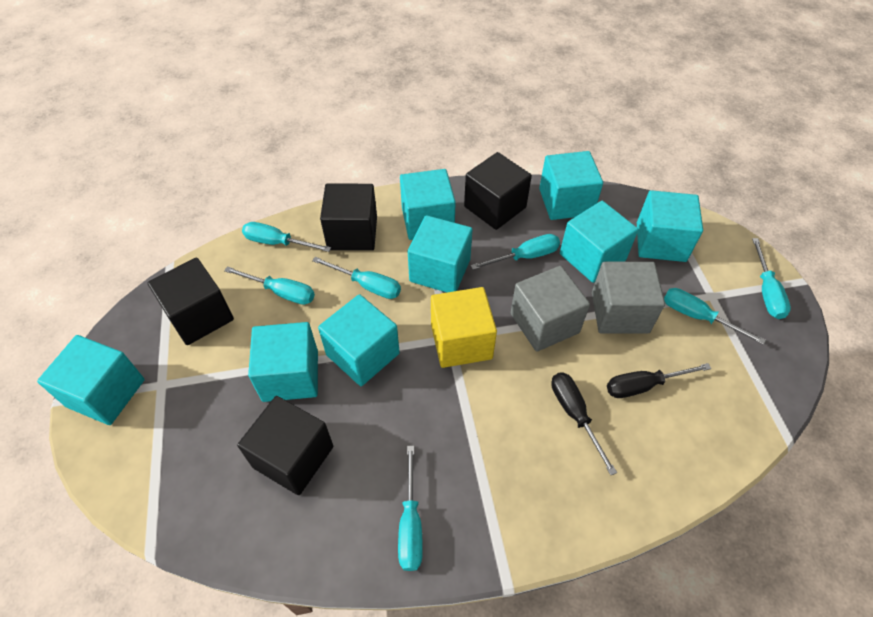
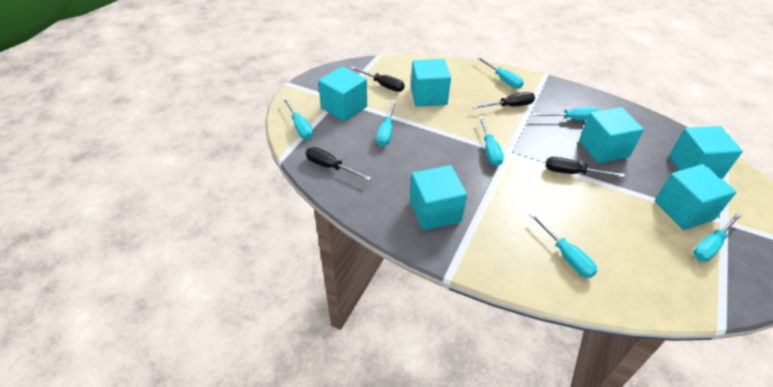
black cube: 4 -> 0
black screwdriver: 2 -> 4
grey cube: 2 -> 0
turquoise cube: 8 -> 6
yellow cube: 1 -> 0

